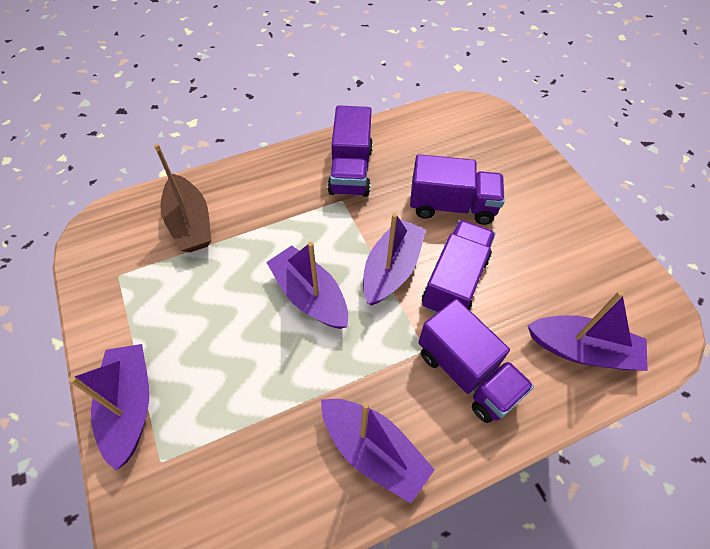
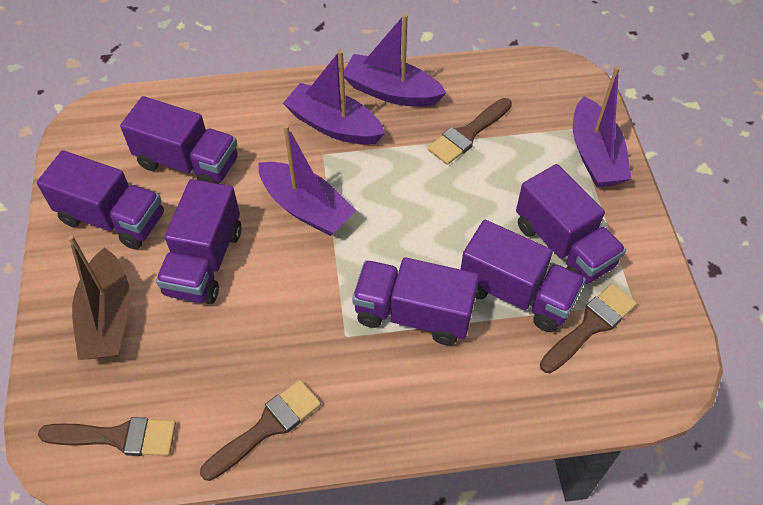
brown brush: 0 -> 4
purple boat: 5 -> 4
purple truck: 4 -> 6

